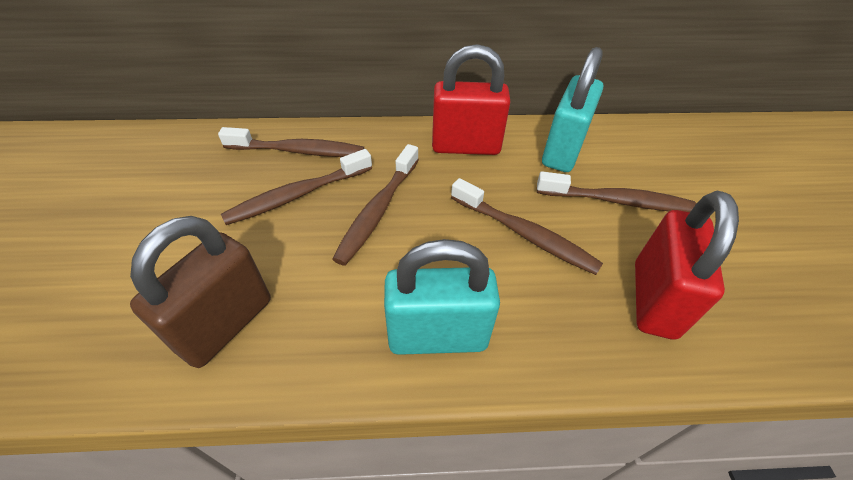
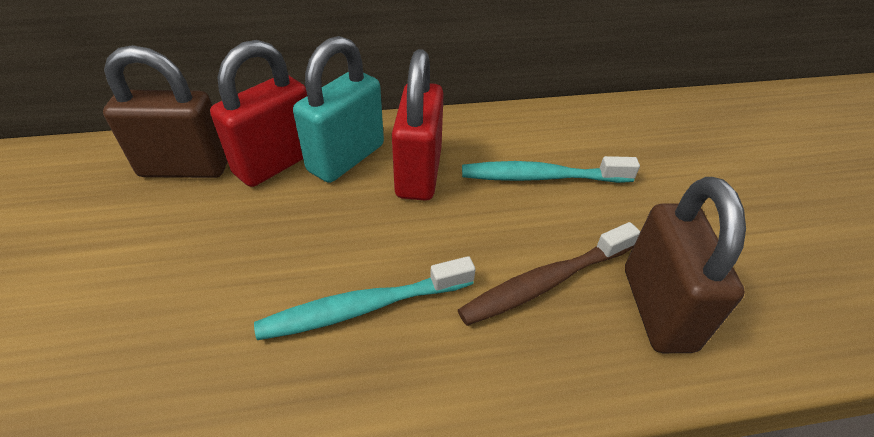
brown padlock: 1 -> 2
brown toothbrush: 5 -> 1
turquoise padlock: 2 -> 1
turquoise toothbrush: 0 -> 2

